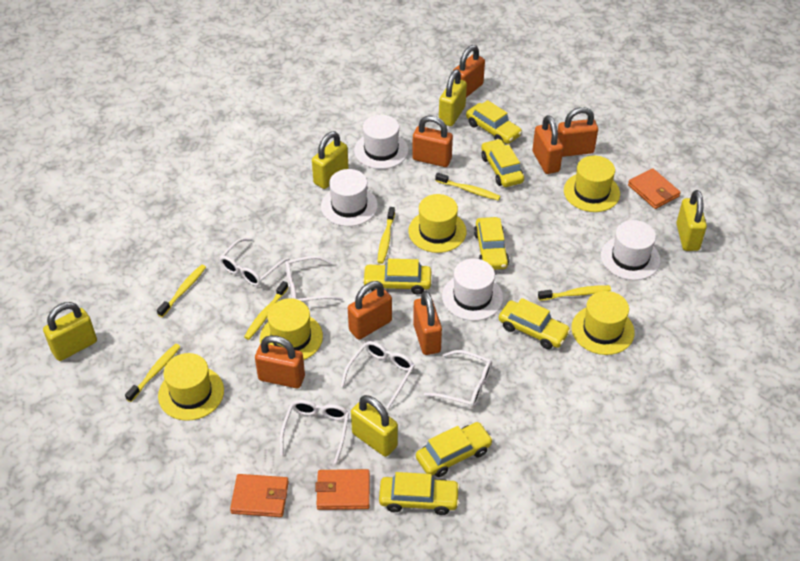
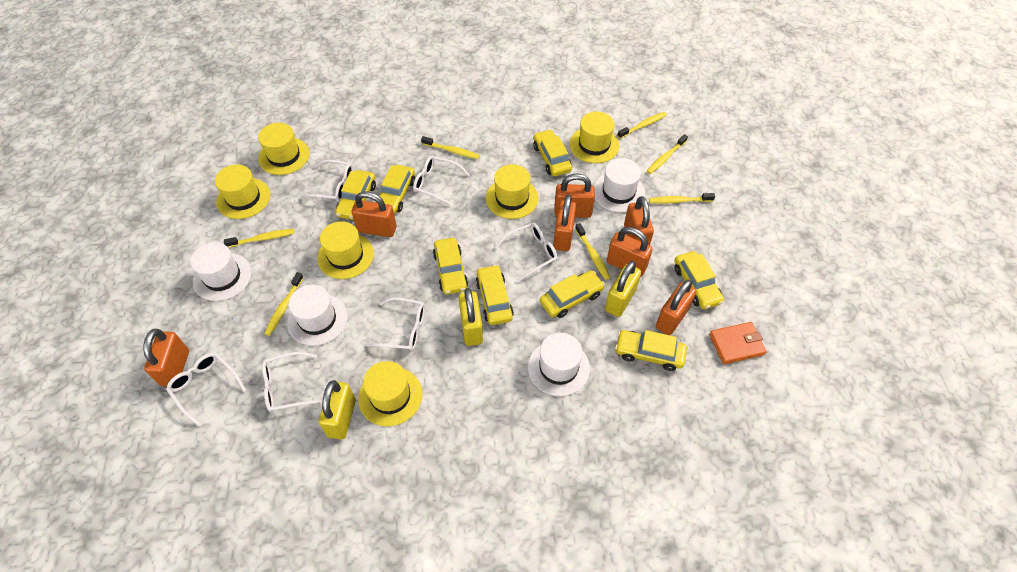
orange wallet: 3 -> 1
white glasses: 5 -> 6
yellow car: 7 -> 8
yellow hat: 5 -> 6
yellow padlock: 5 -> 3
yellow toothbrush: 6 -> 7

